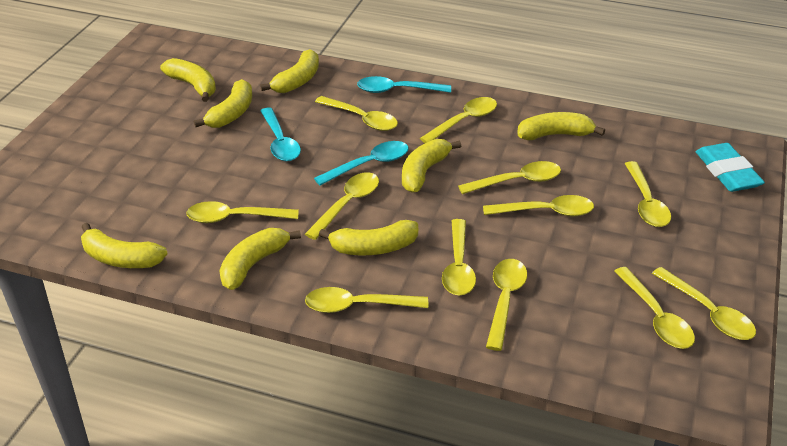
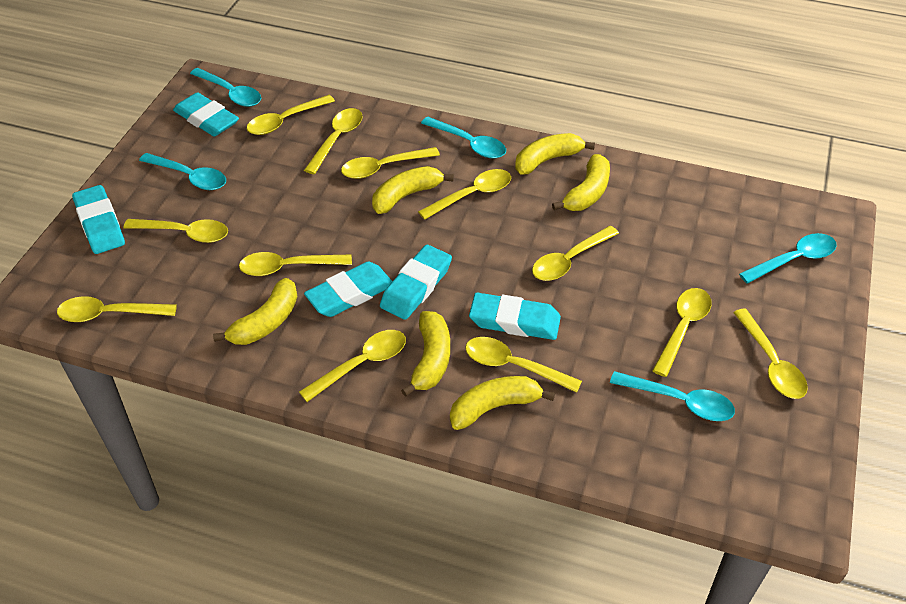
turquoise eraser: 1 -> 5
turquoise spoon: 3 -> 5
yellow banana: 8 -> 6

